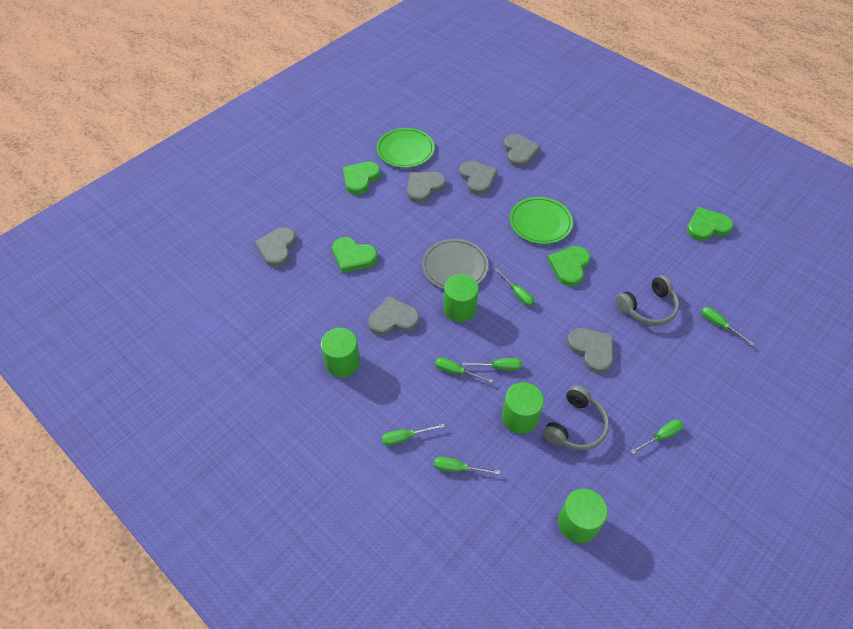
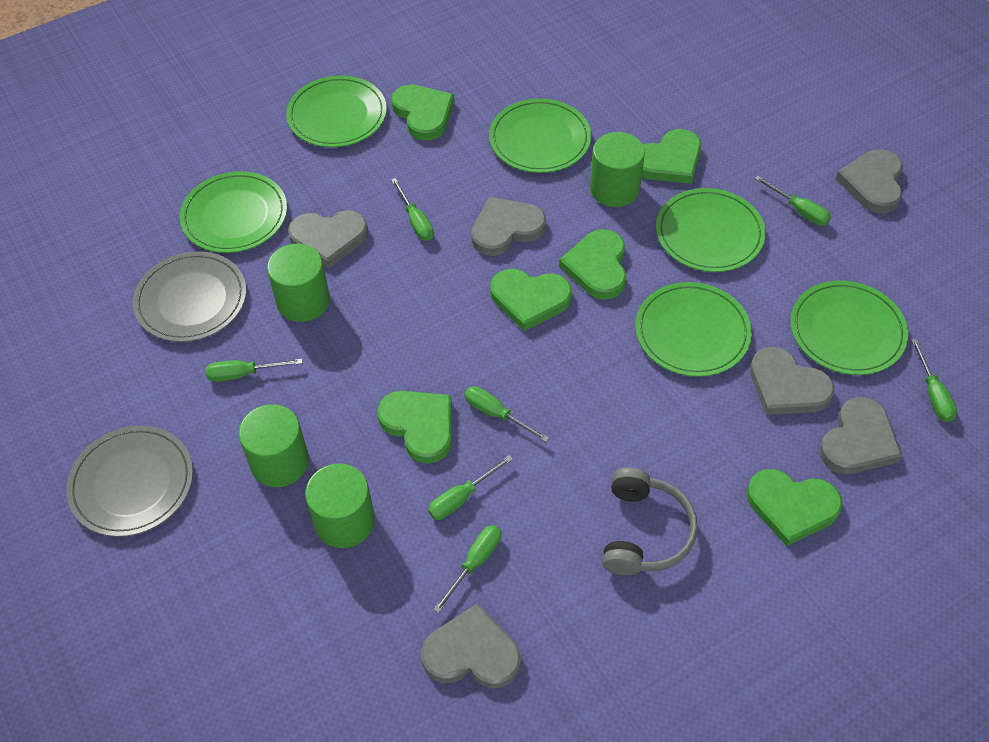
green heart: 4 -> 6
green plate: 2 -> 6
grey headphones: 2 -> 1
grey plate: 1 -> 2

